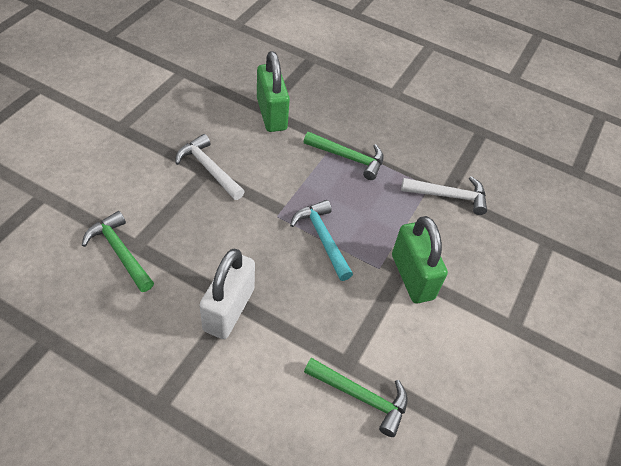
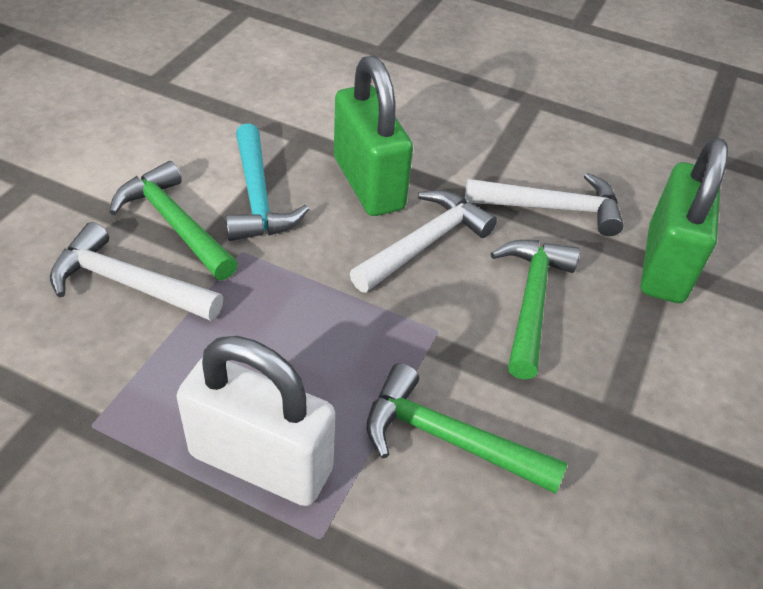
white hammer: 2 -> 3

